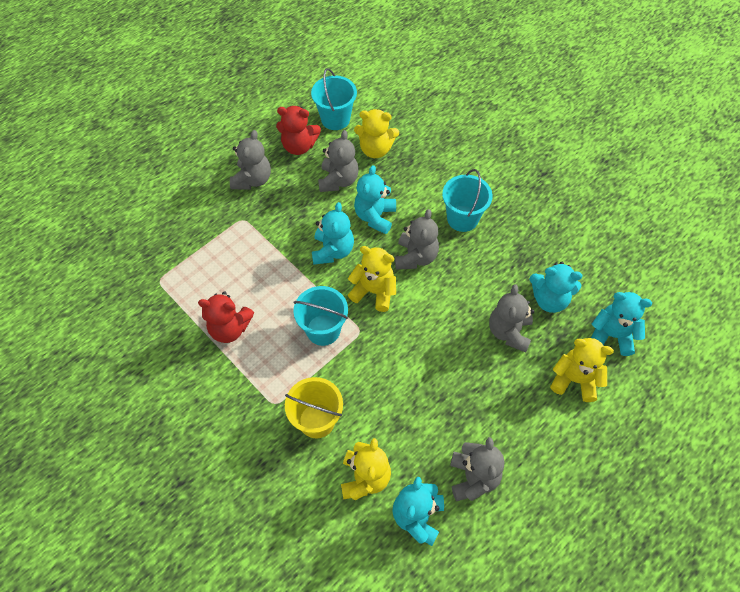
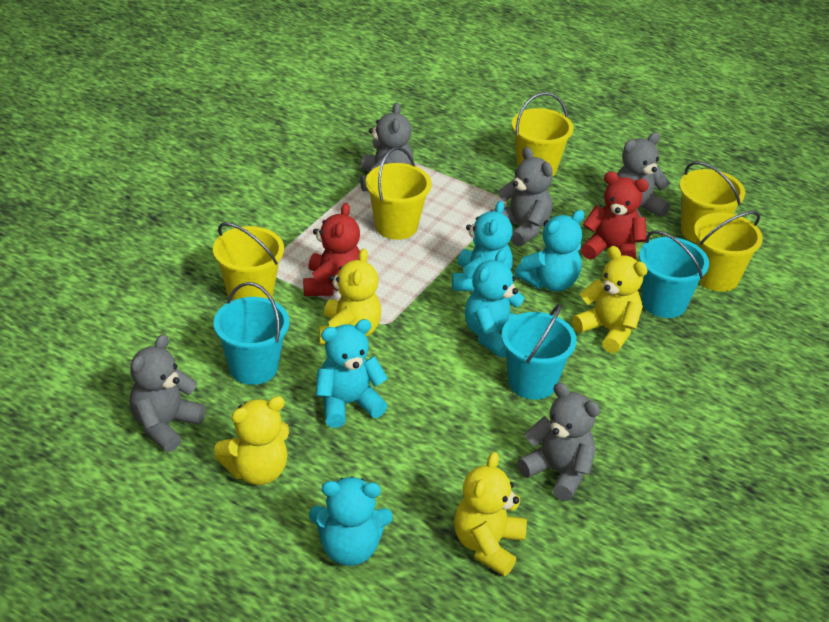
yellow bucket: 1 -> 5

